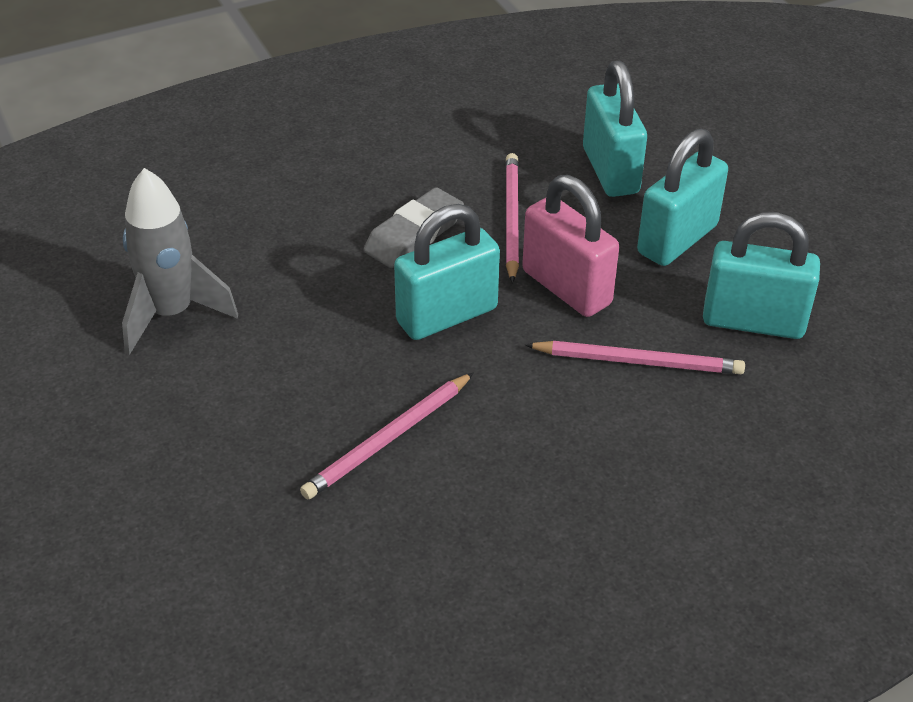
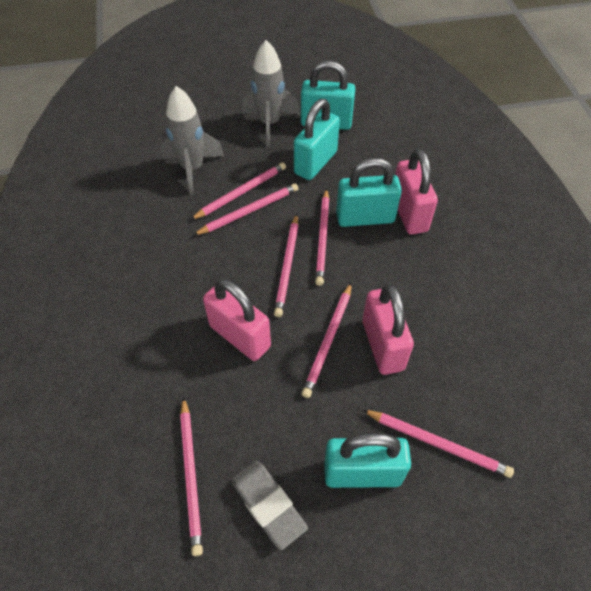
grey rocket: 1 -> 2
pink padlock: 1 -> 3
pink pencil: 3 -> 7

